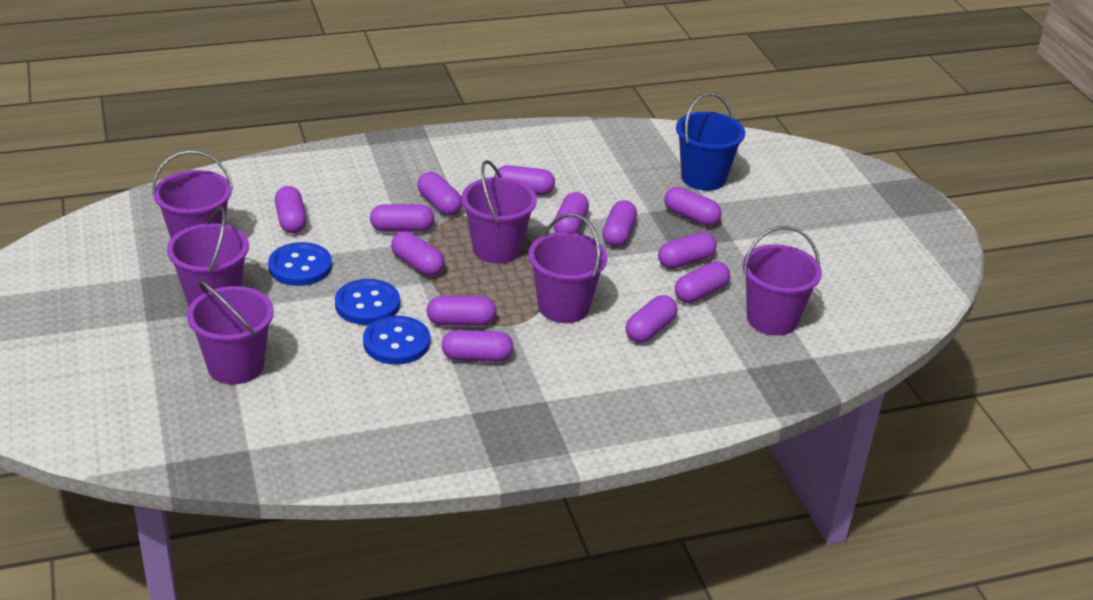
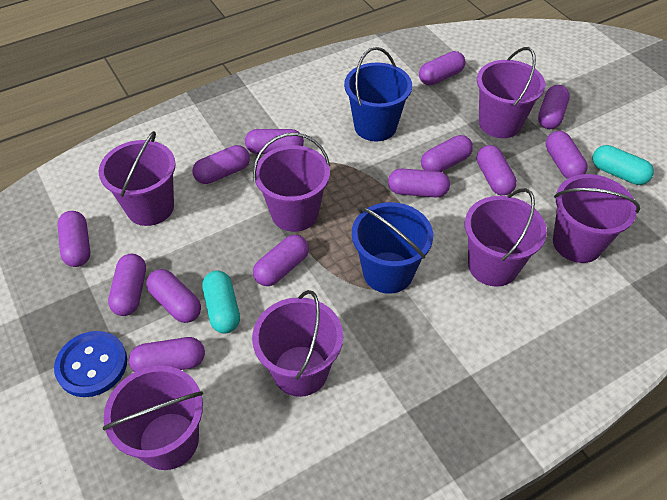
blue bucket: 1 -> 2
blue button: 3 -> 1
purple bucket: 6 -> 7
turquoise capsule: 0 -> 2

